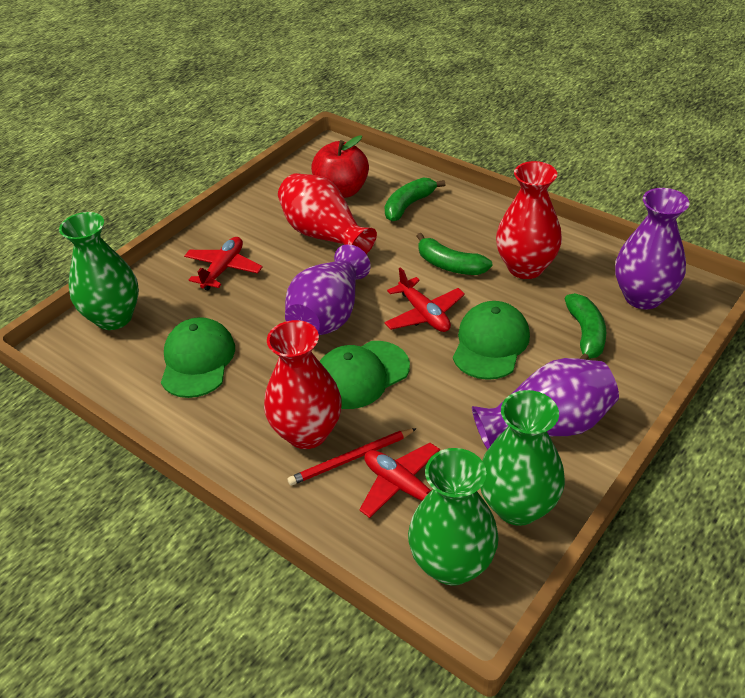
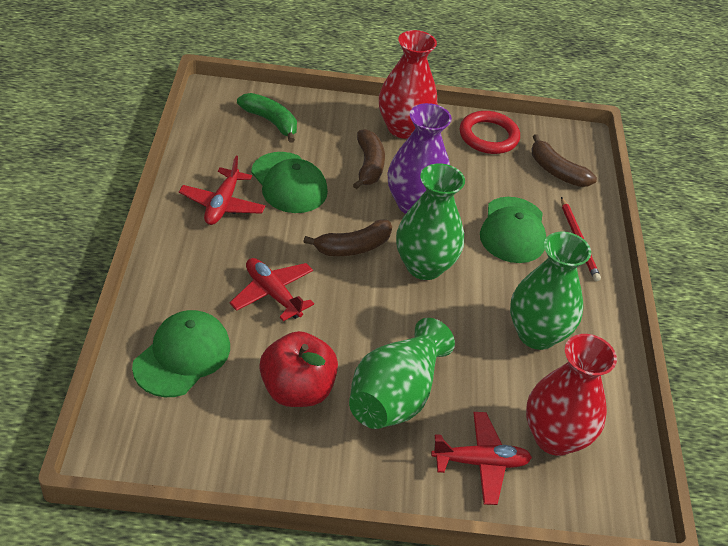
brown banana: 0 -> 3
green banana: 3 -> 1
purple vase: 3 -> 1
red ring: 0 -> 1
red vase: 3 -> 2

